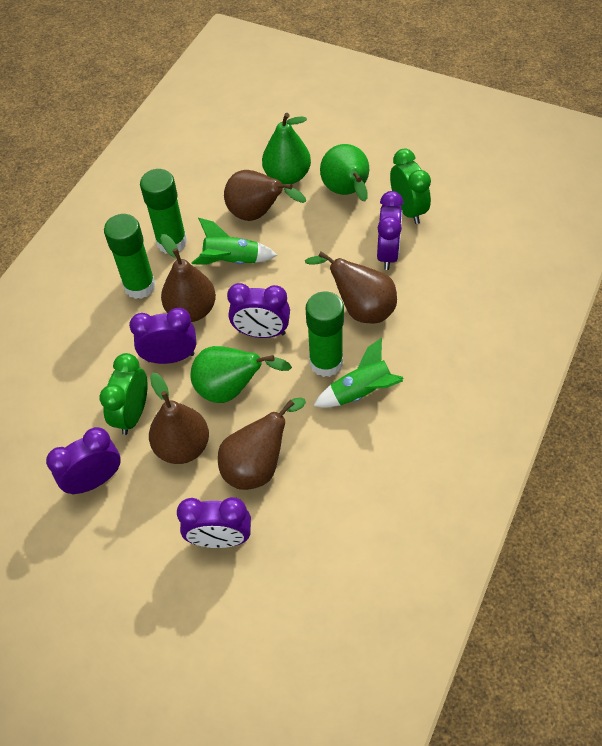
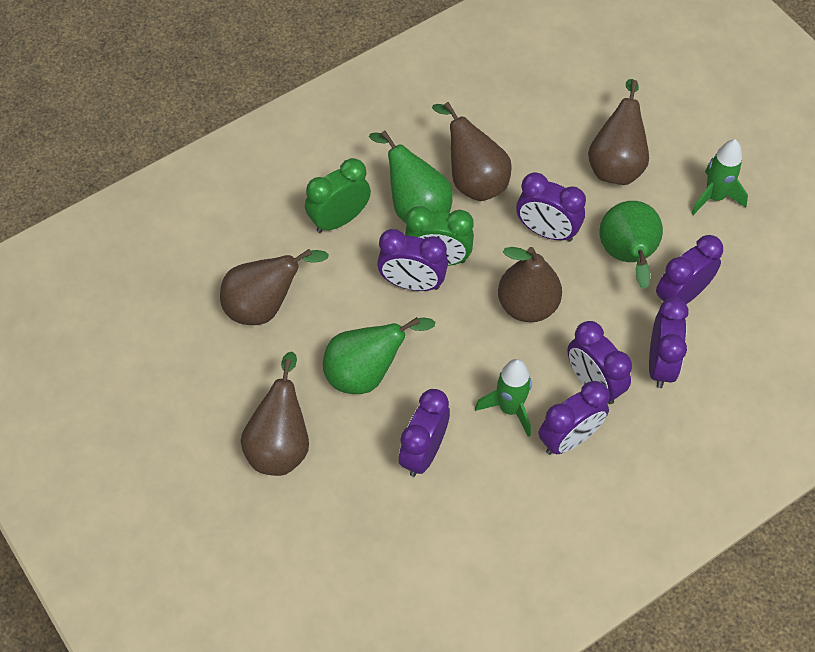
green glue stick: 3 -> 0
purple clock: 5 -> 7

